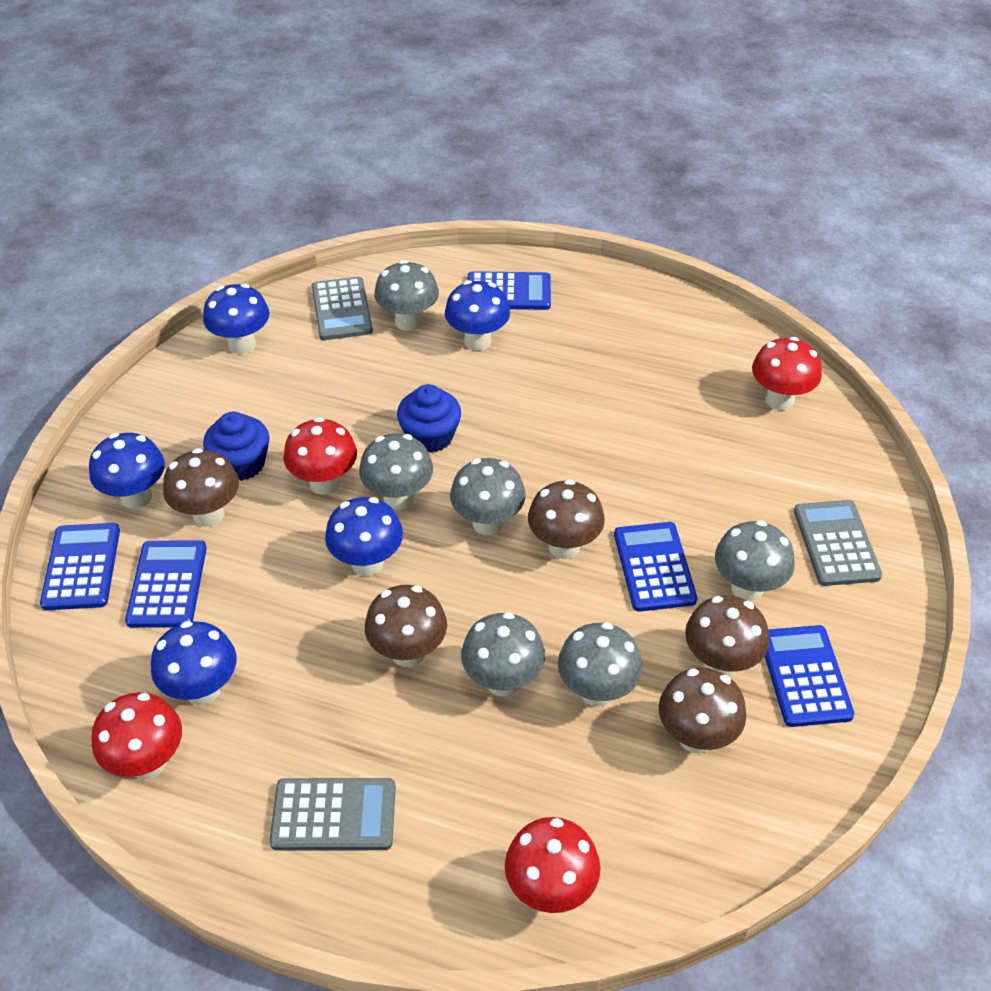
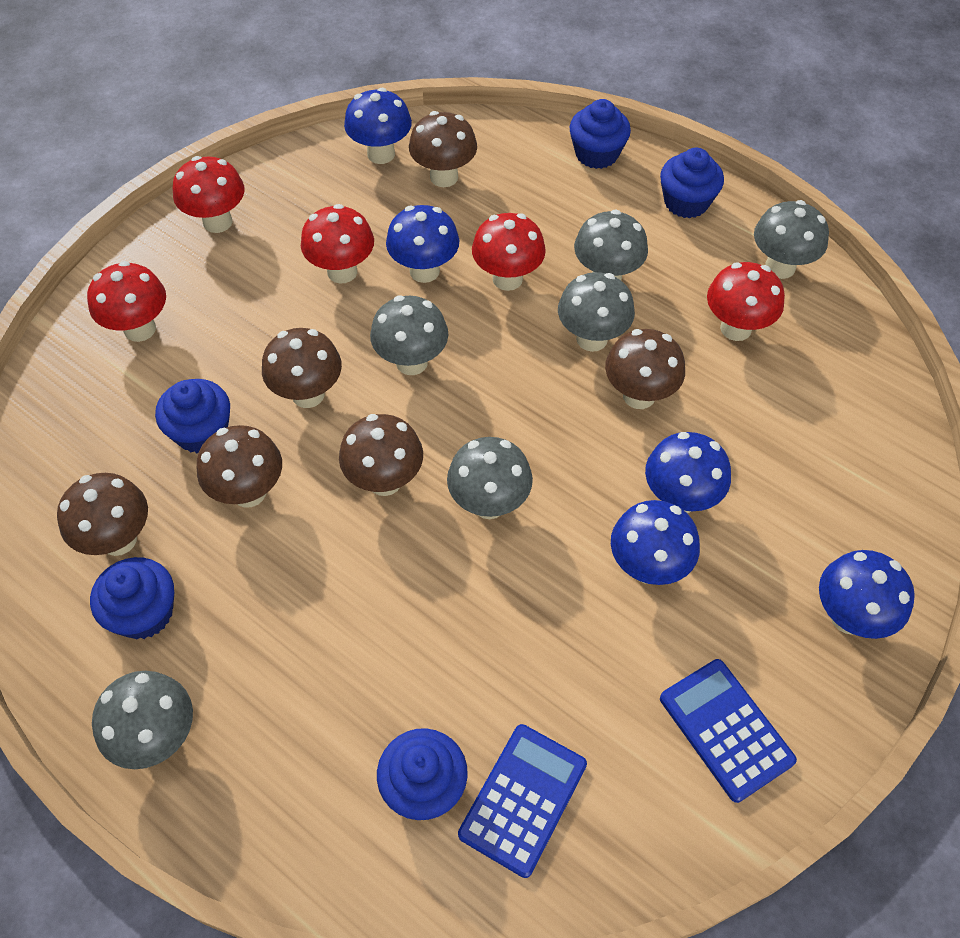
blue calculator: 5 -> 2
blue cupcake: 2 -> 5
brown mushroom: 5 -> 6
grey calculator: 3 -> 0
red mushroom: 4 -> 5

